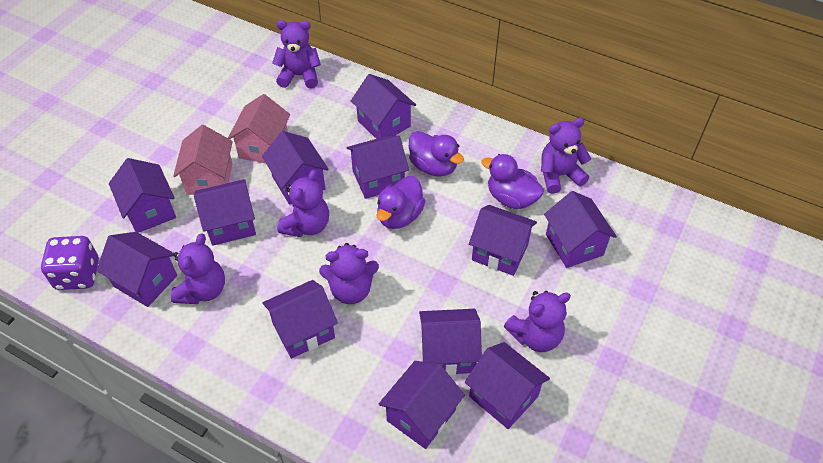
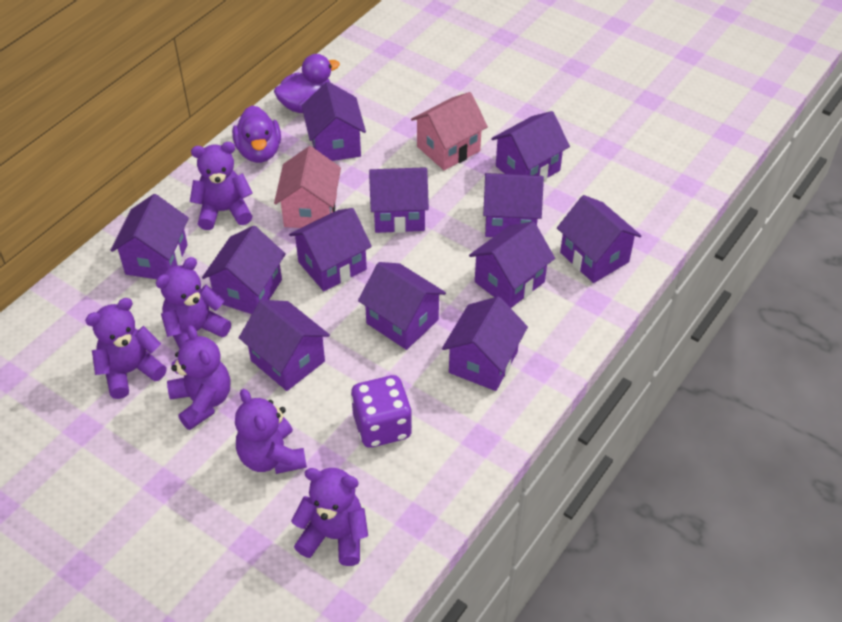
purple duck: 3 -> 2

